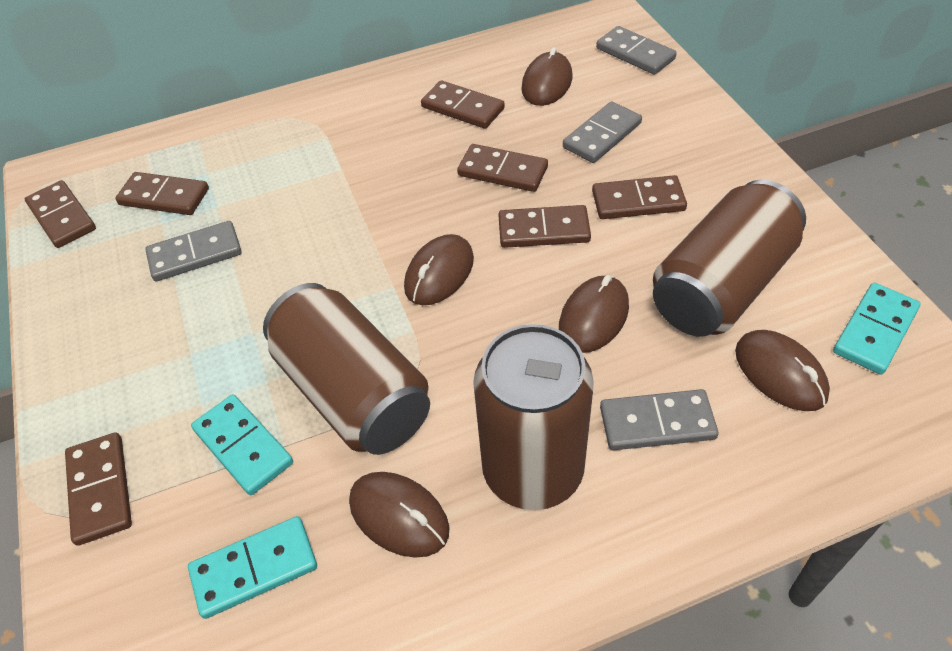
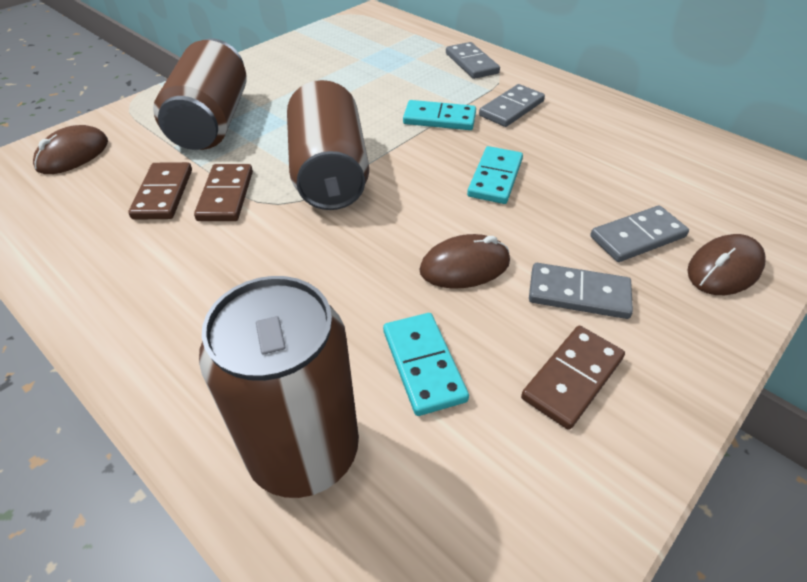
brown domino: 7 -> 3
brown mouse: 5 -> 3

